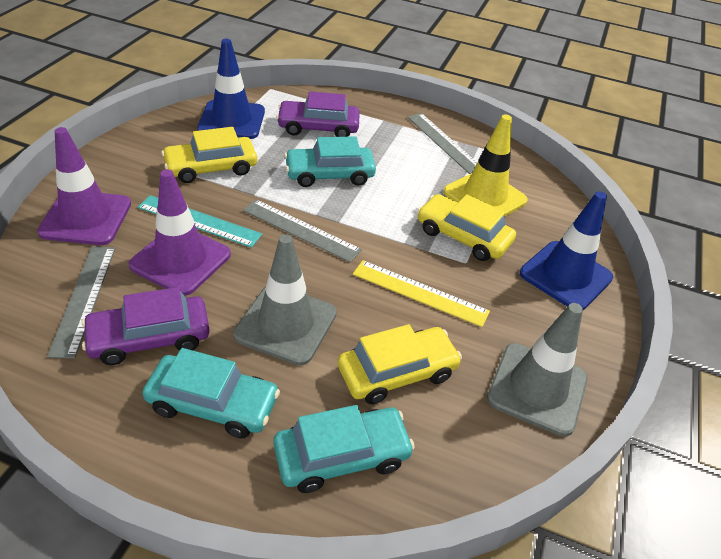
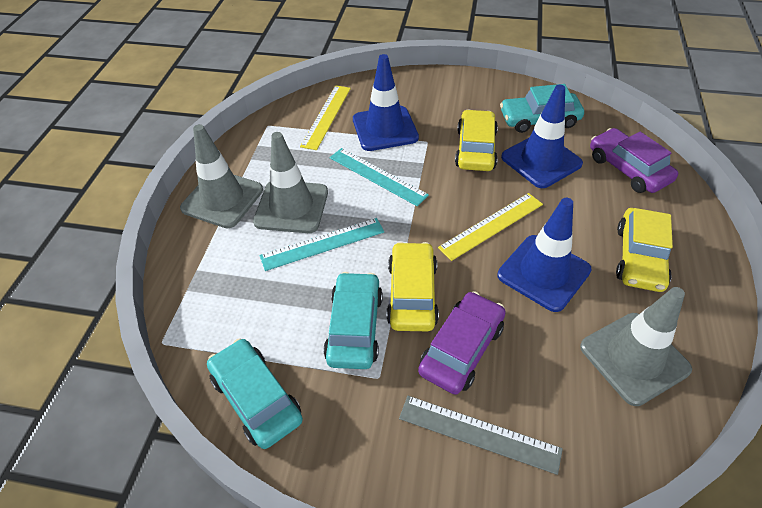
blue traffic cone: 2 -> 3
grey ruler: 3 -> 1
grey traffic cone: 2 -> 3
purple traffic cone: 2 -> 0
turquoise ruler: 1 -> 2
yellow ruler: 1 -> 2
yellow traffic cone: 1 -> 0

